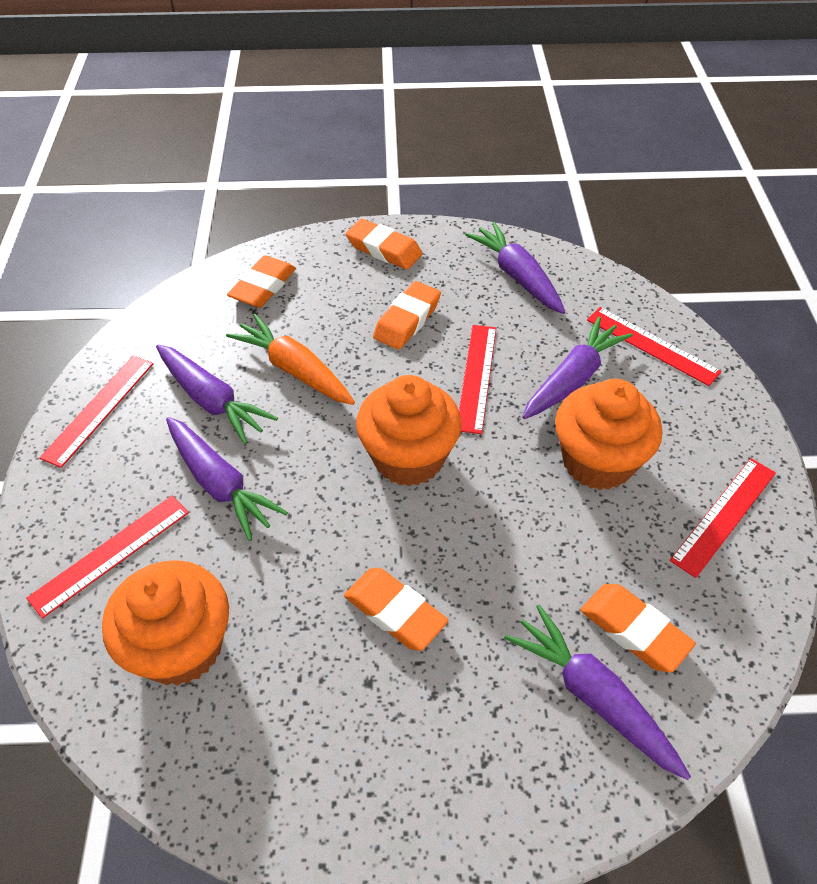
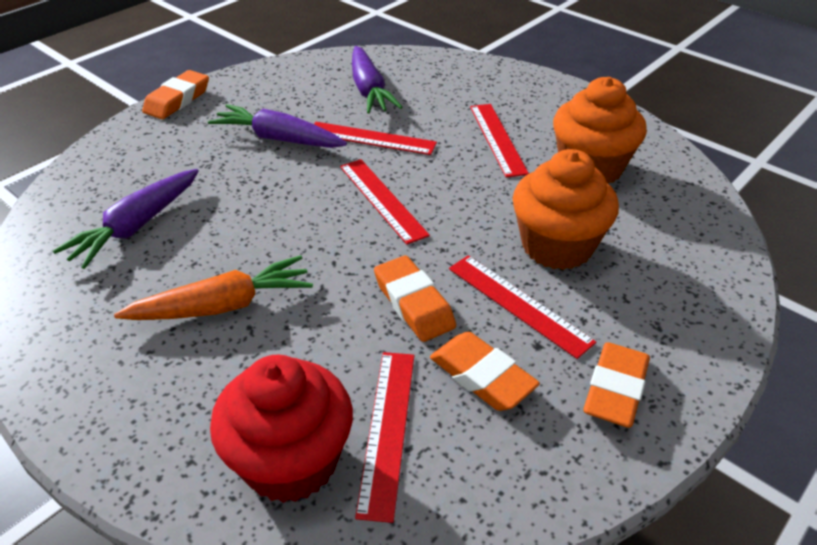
orange cupcake: 3 -> 2
orange eraser: 5 -> 4
purple carrot: 5 -> 3
red cupcake: 0 -> 1

